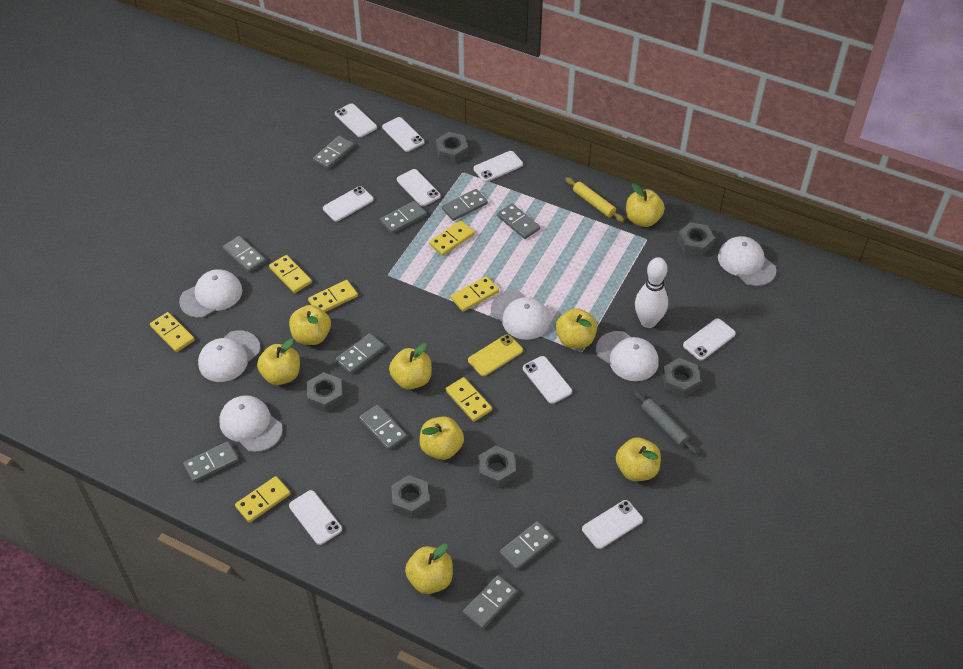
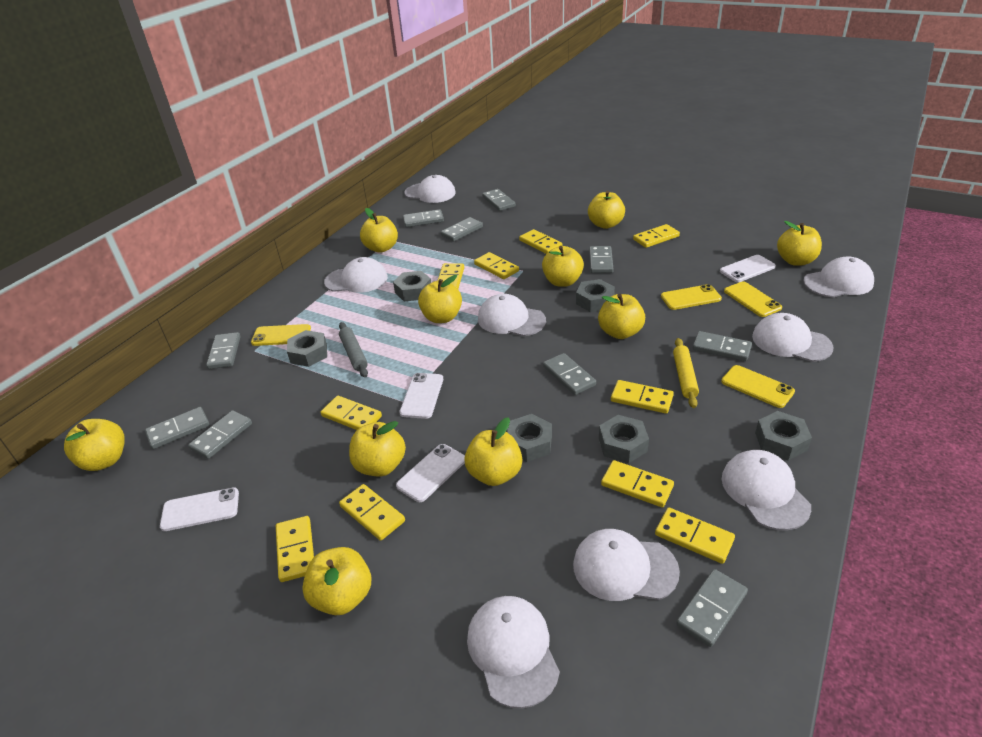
white bowling pin: 1 -> 0
white cap: 6 -> 8
white phone: 9 -> 4
yellow apple: 8 -> 10
yellow domino: 7 -> 10
yellow phone: 1 -> 4

